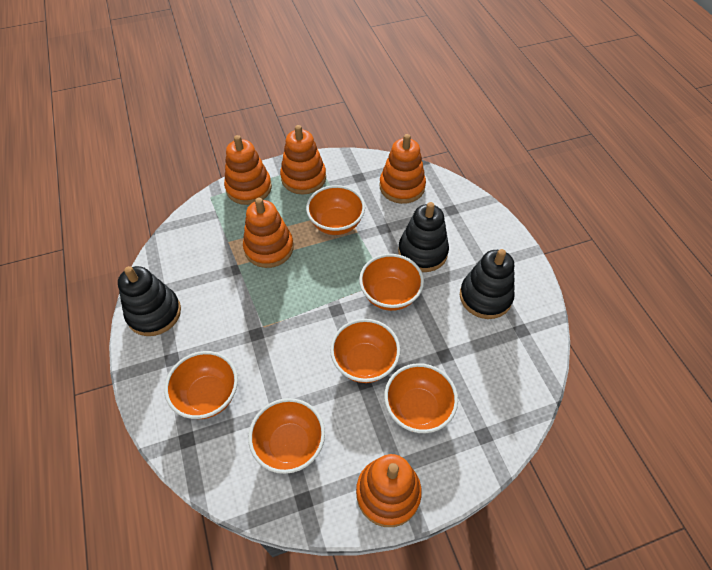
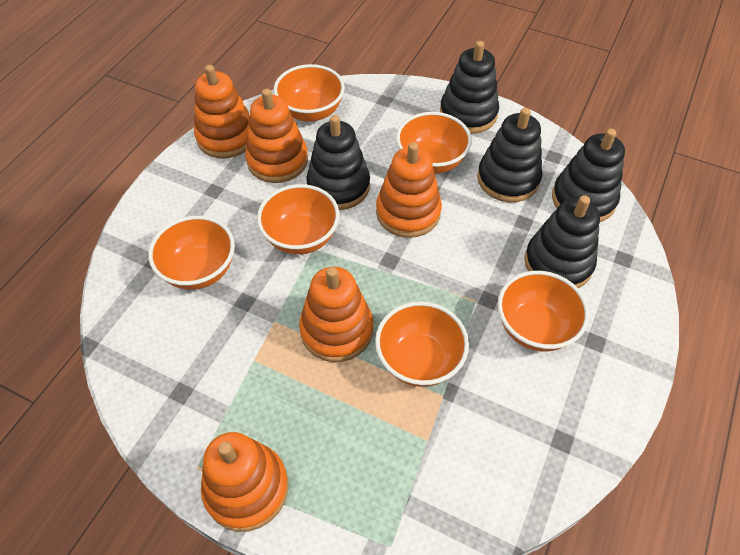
black stacking toy: 3 -> 5

